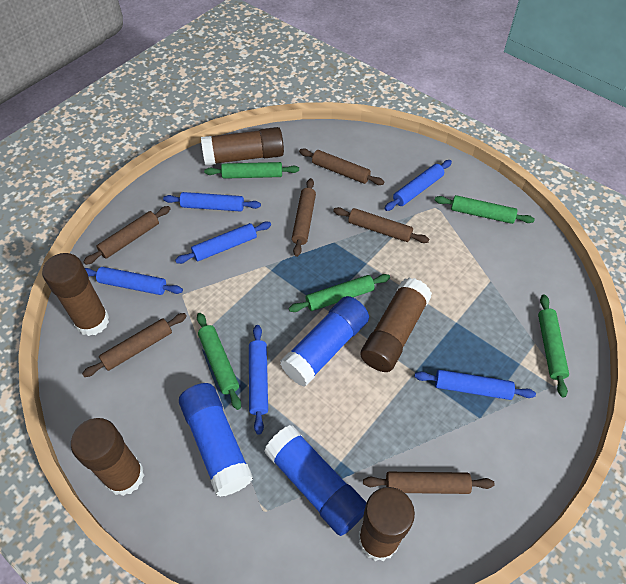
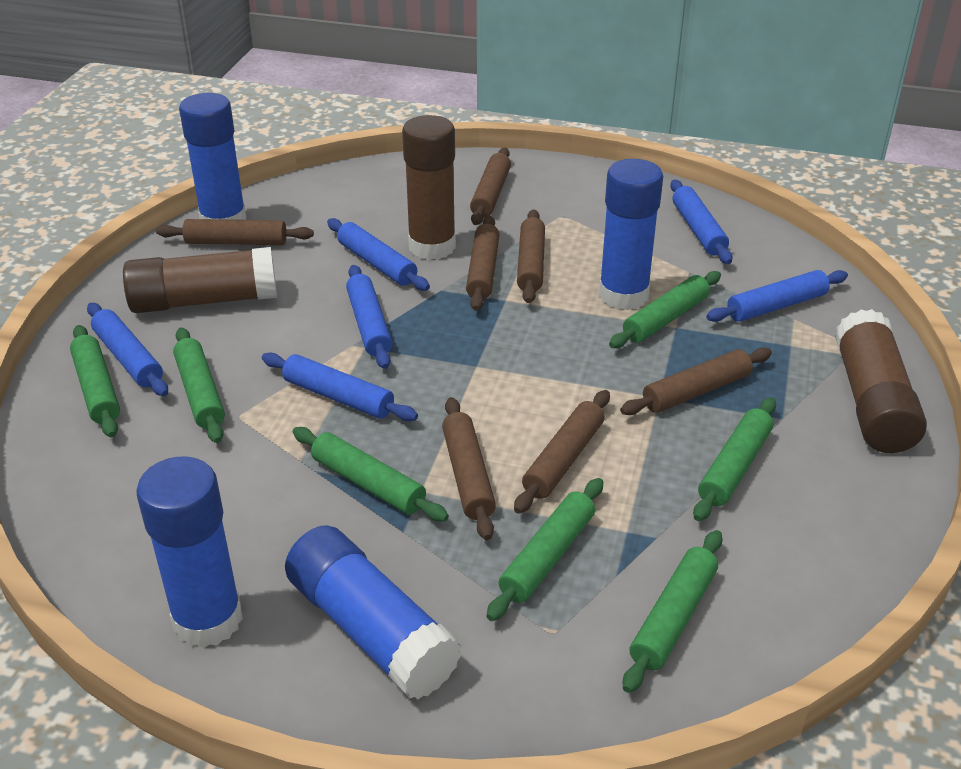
blue glue stick: 3 -> 4
brown glue stick: 5 -> 3
brown rolling pin: 6 -> 7
green rolling pin: 5 -> 7

